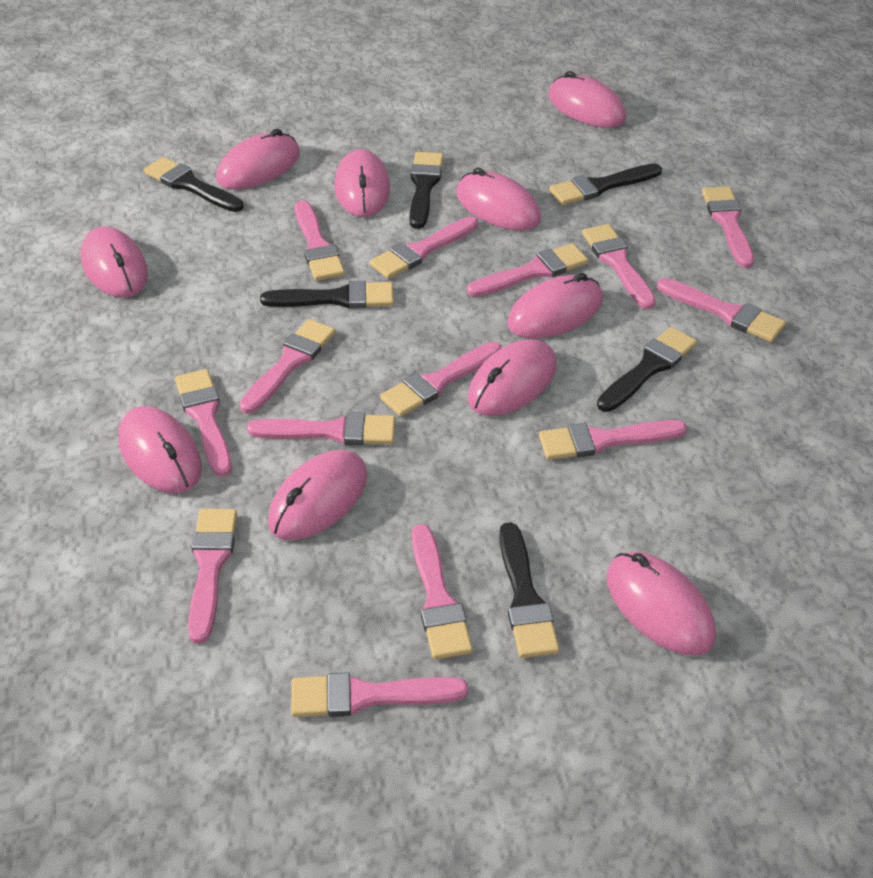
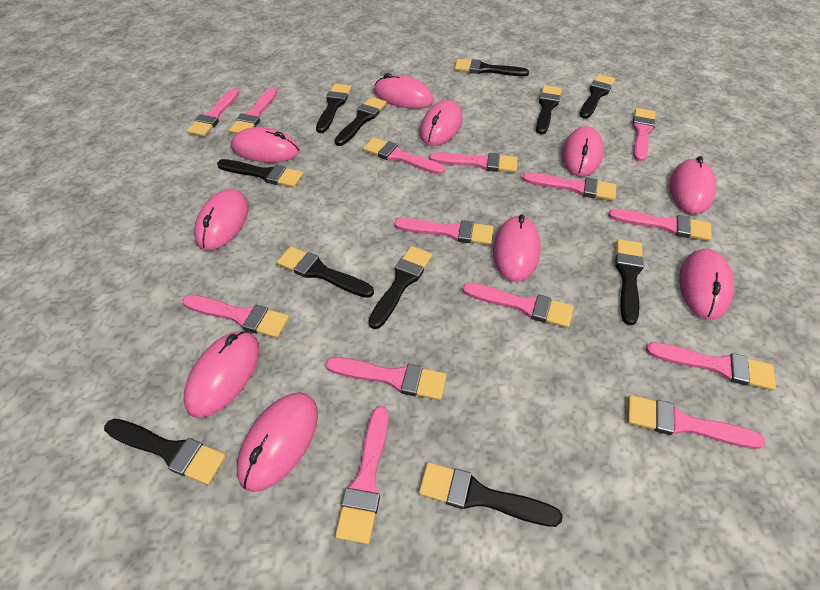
black brush: 6 -> 11

